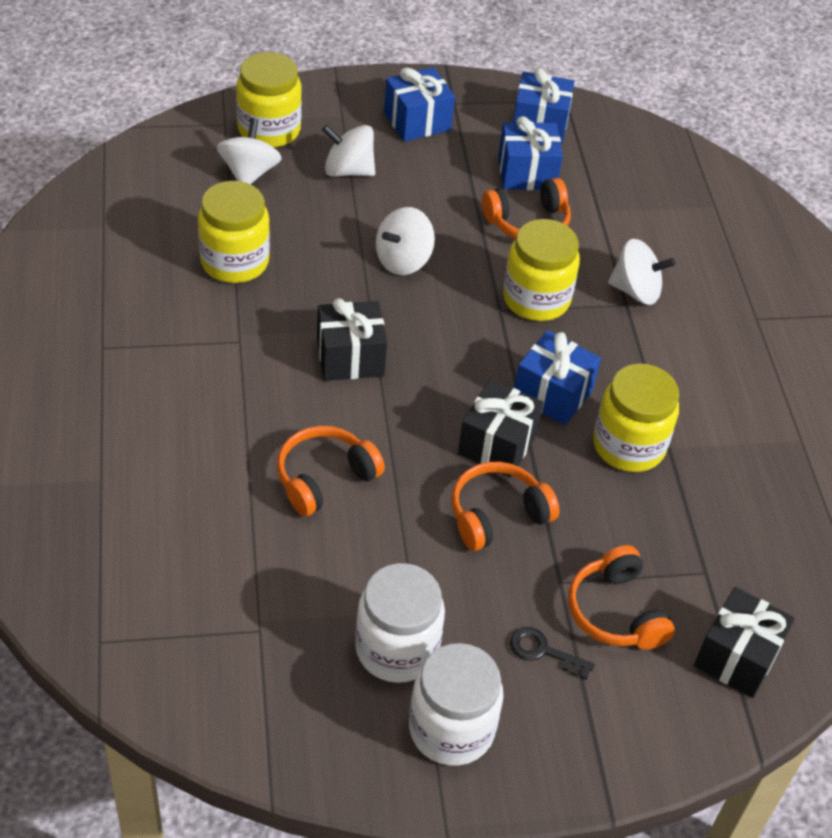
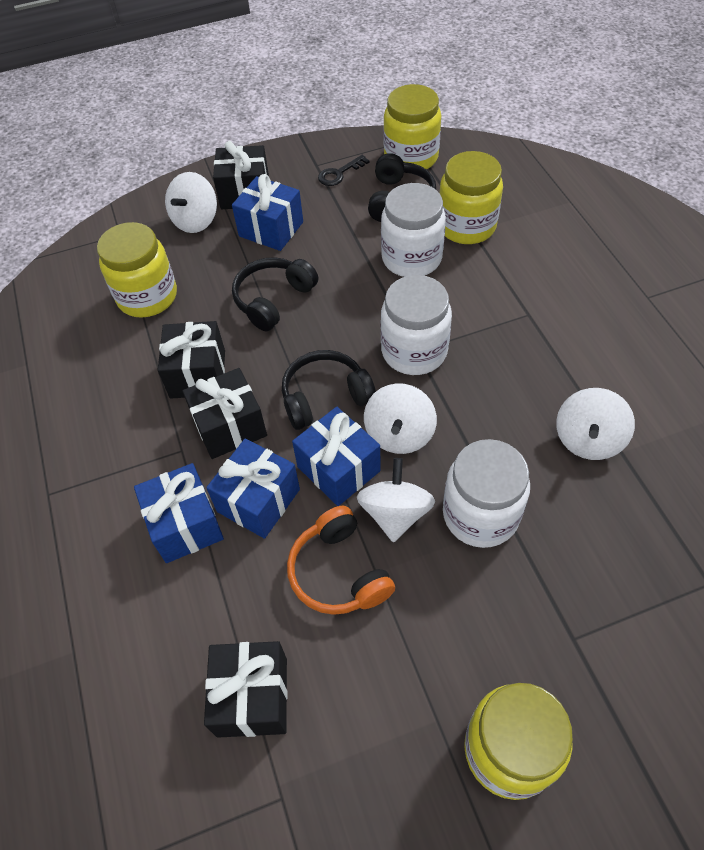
black gift: 3 -> 4
black headphones: 0 -> 3
orange headphones: 4 -> 1
white jar: 2 -> 3

